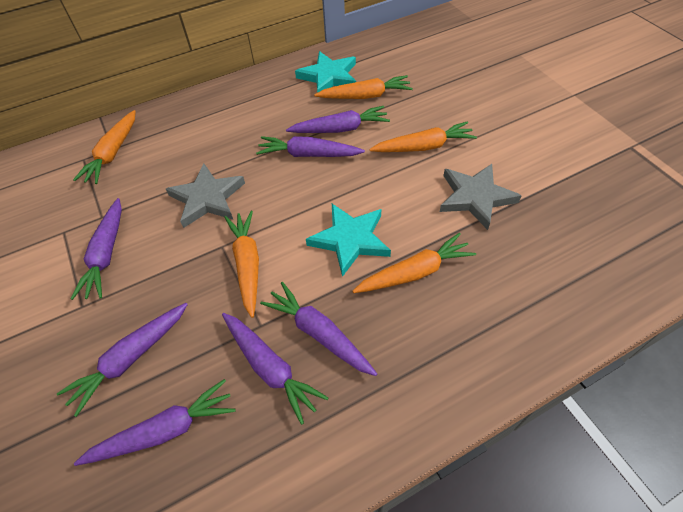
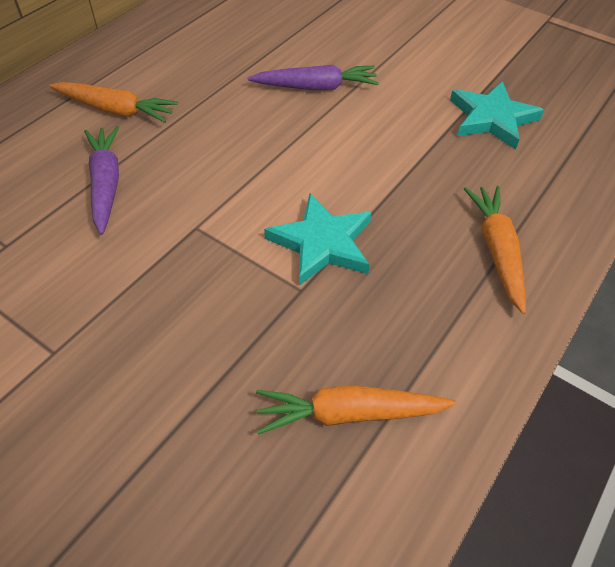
grey star: 2 -> 0
orange carrot: 5 -> 3
purple carrot: 7 -> 2

